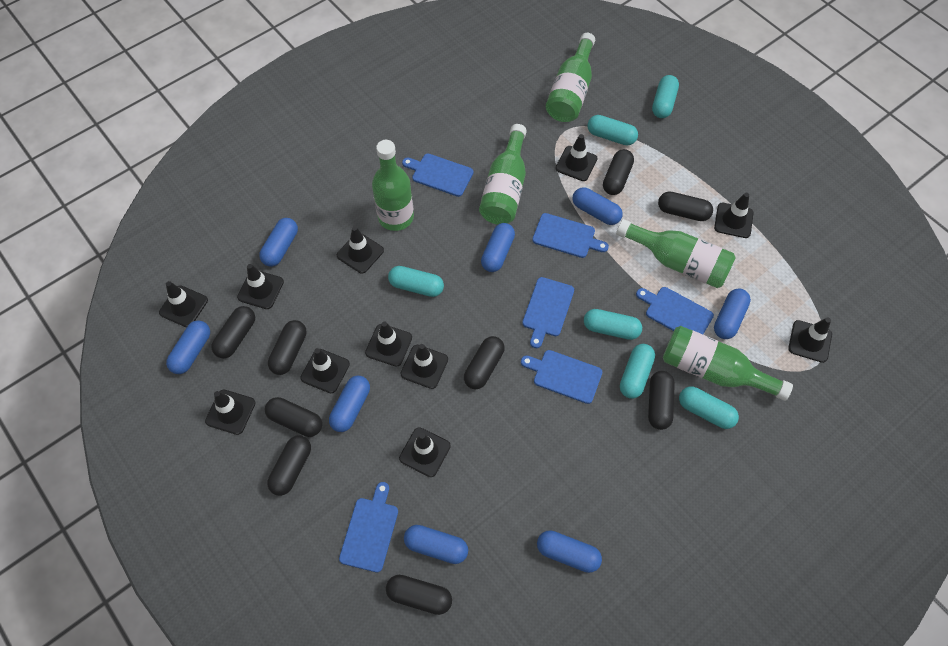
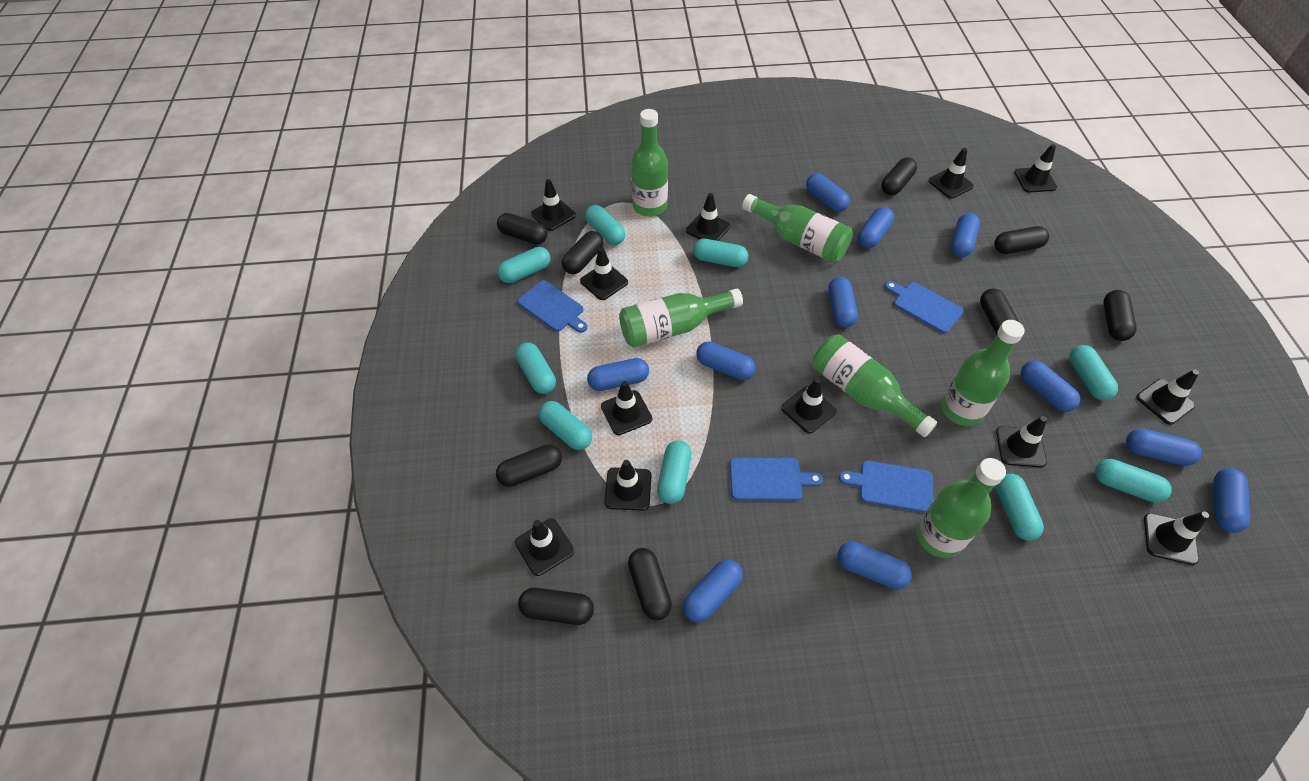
black traffic cone: 11 -> 12
blue capsule: 8 -> 11
blue cutting board: 6 -> 4
green bottle: 5 -> 6
turquoise capsule: 6 -> 9

